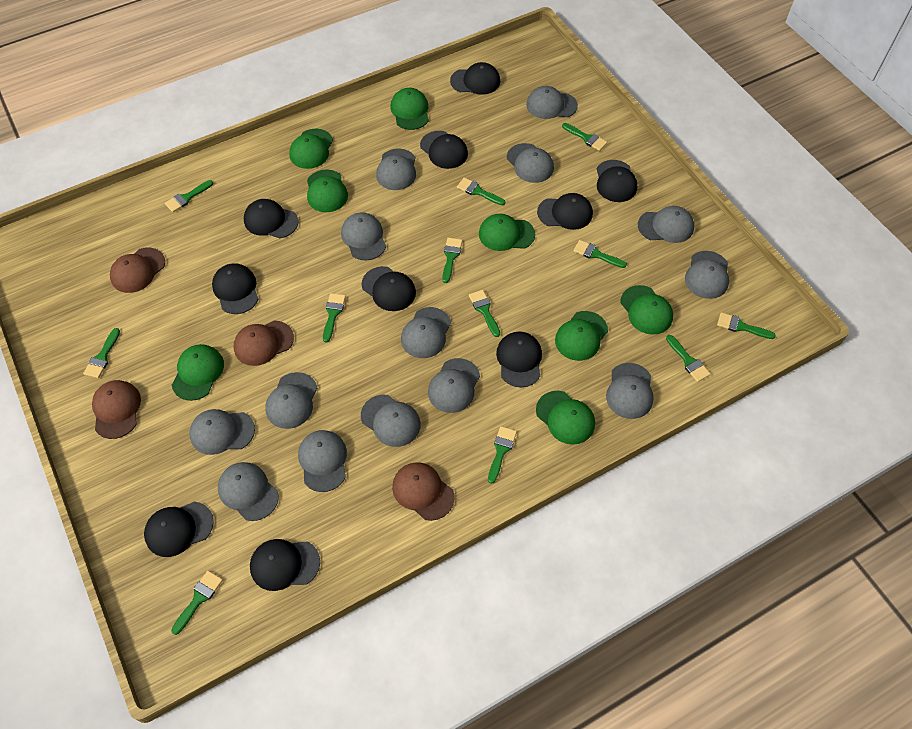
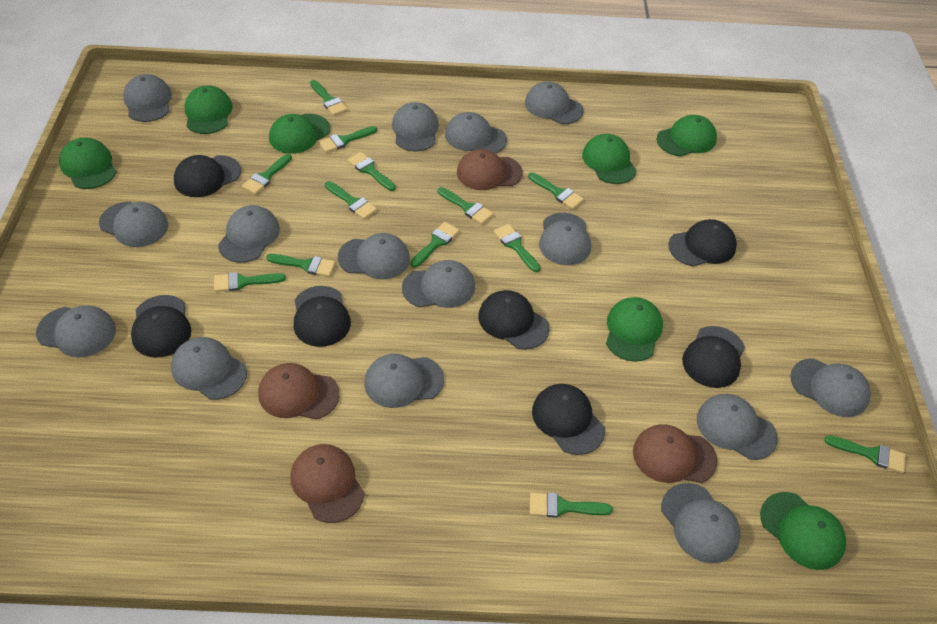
black cap: 10 -> 7
green brush: 12 -> 13
green cap: 8 -> 7
grey cap: 14 -> 15

